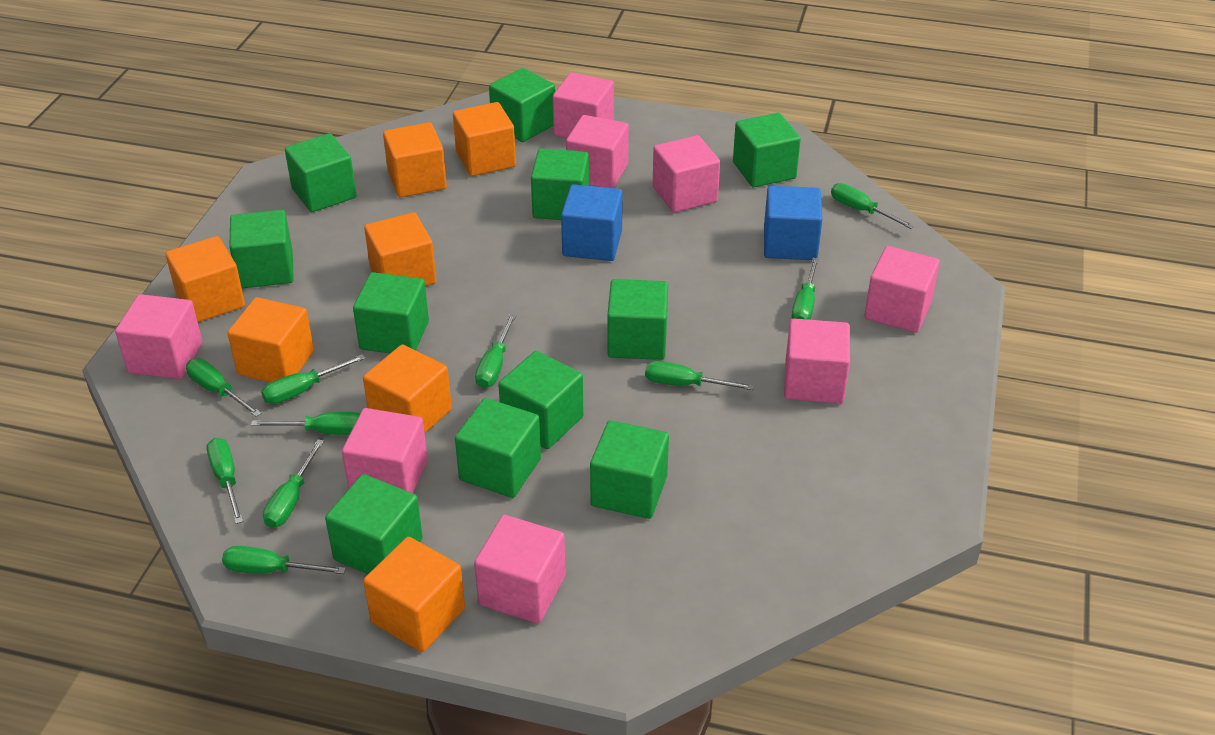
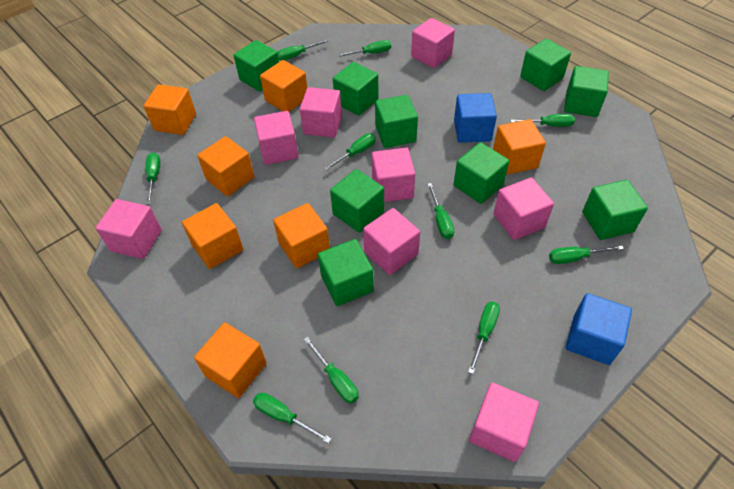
green cube: 11 -> 9

